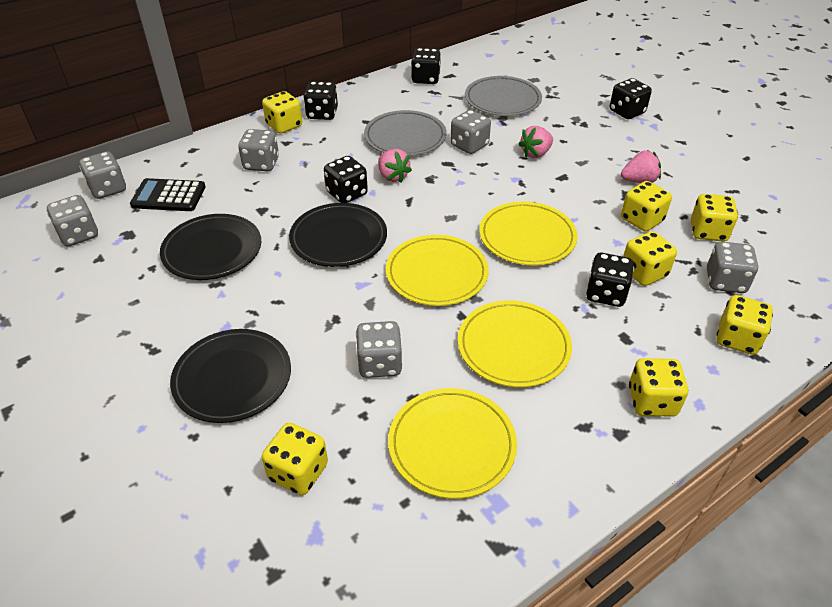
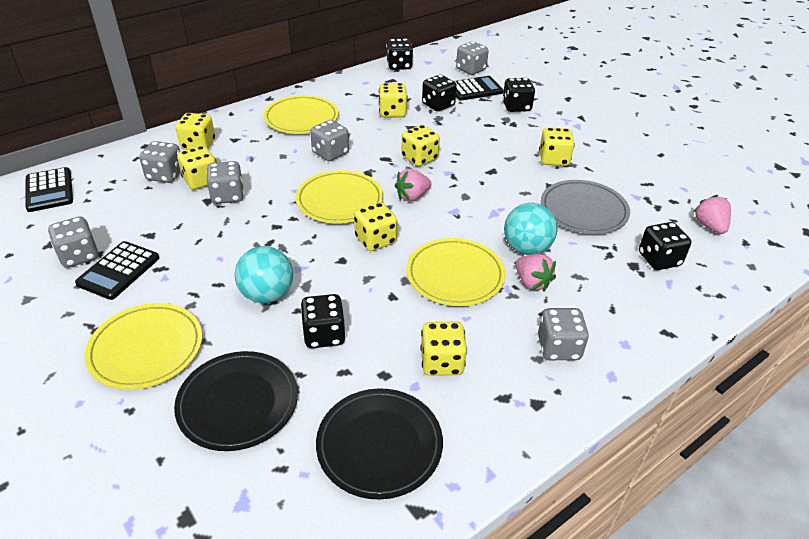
black calculator: 1 -> 3
black plate: 3 -> 2
grey plate: 2 -> 1
turquoise ball: 0 -> 2

